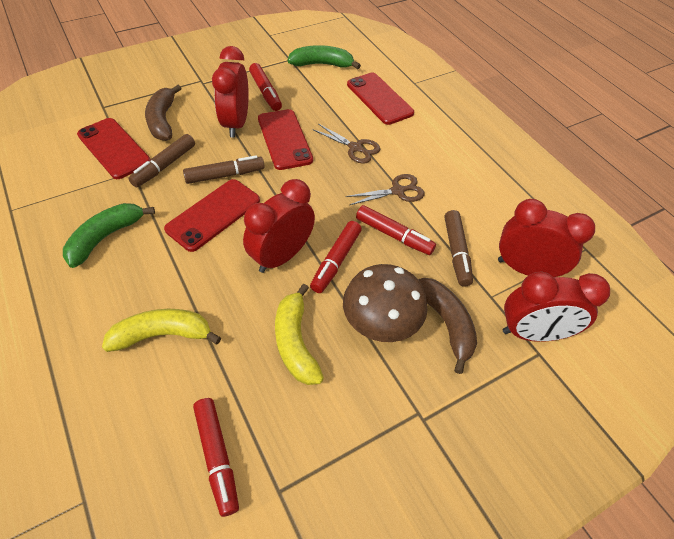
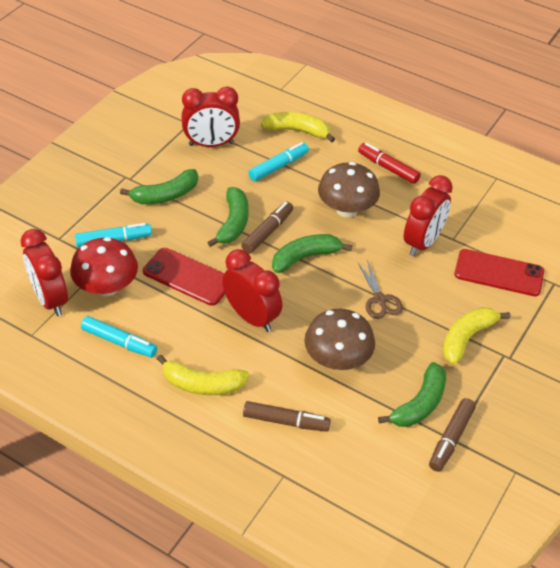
brown banana: 2 -> 0
brown mushroom: 1 -> 2
brown scissors: 2 -> 1
green banana: 2 -> 4
red marker: 4 -> 1
red mushroom: 0 -> 1
red phone: 4 -> 2
turquoise marker: 0 -> 3
yellow banana: 2 -> 3

